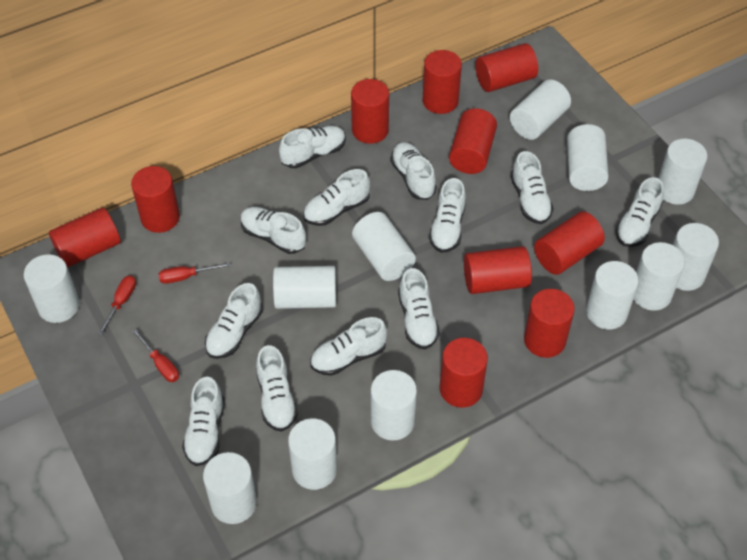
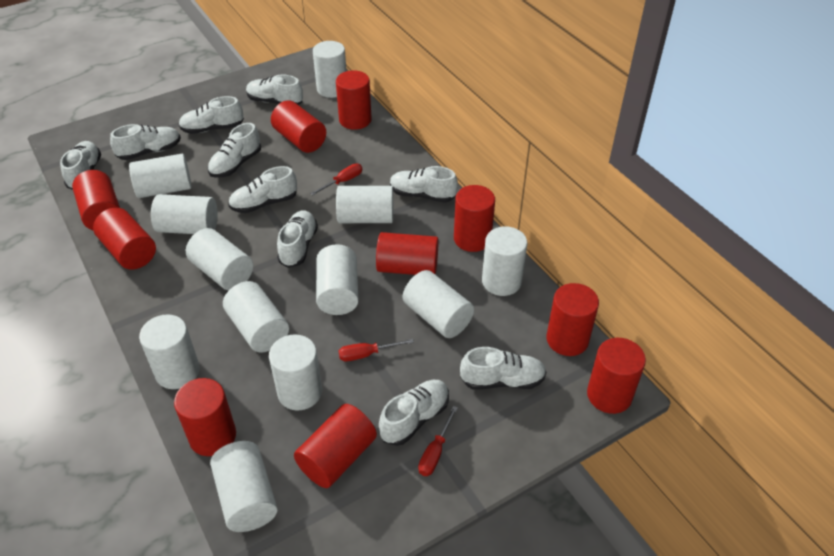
white shoe: 12 -> 10

